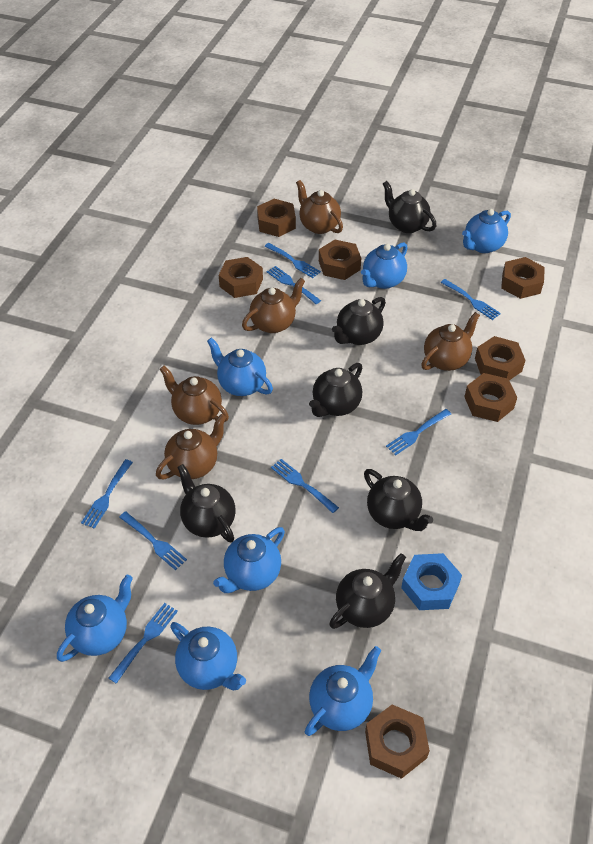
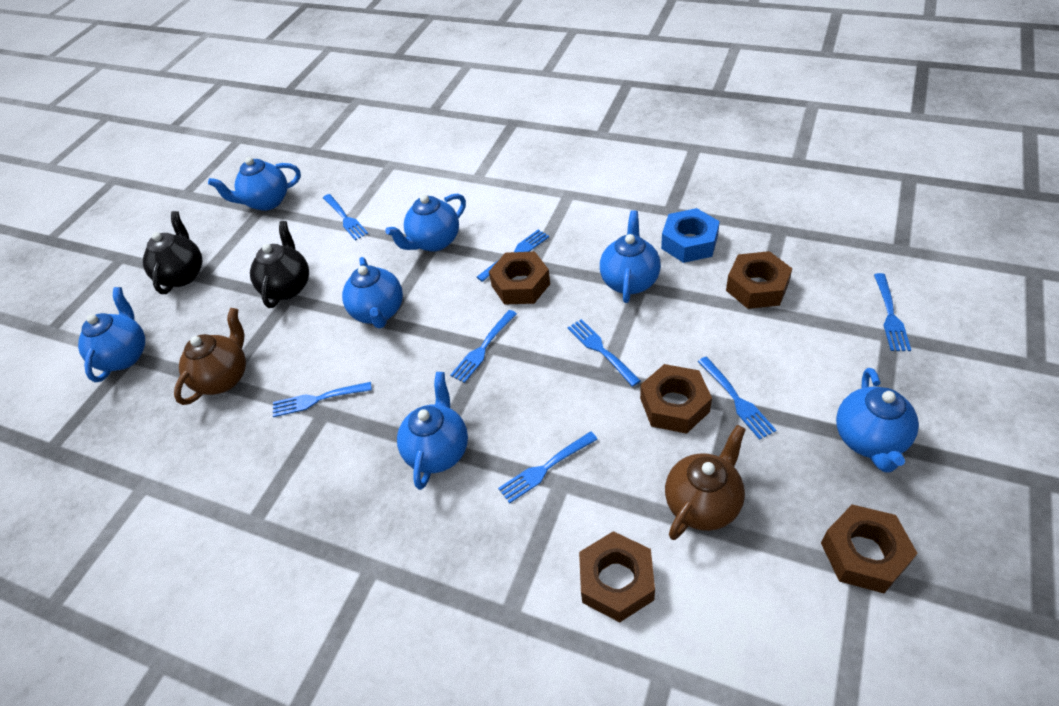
black teapot: 6 -> 2
brown nut: 7 -> 5
brown teapot: 5 -> 2

